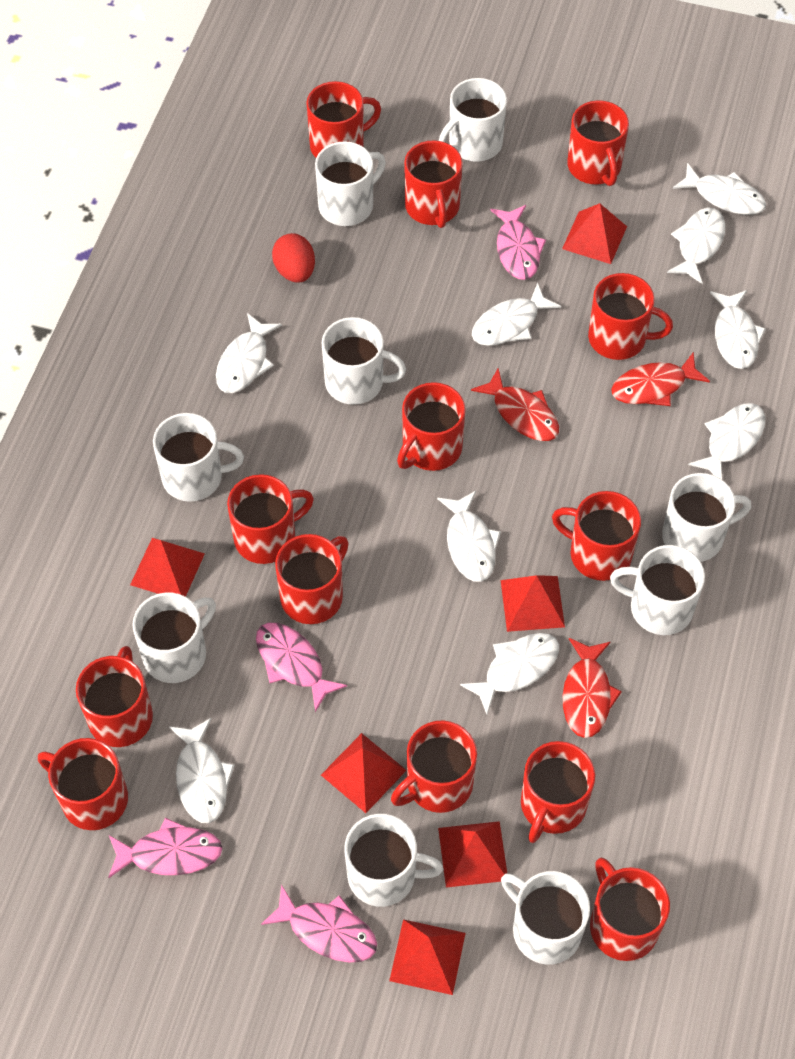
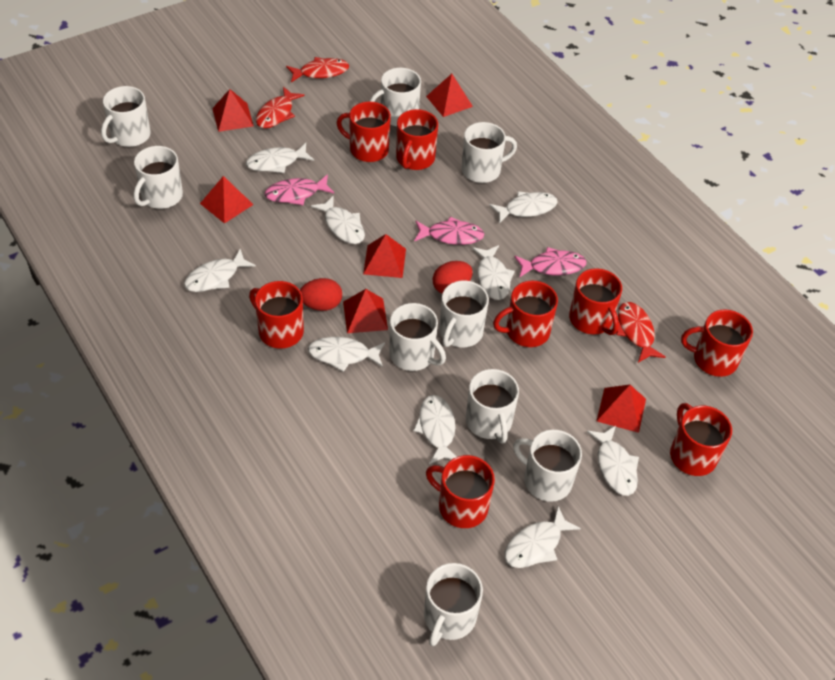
pink fish: 4 -> 3
red egg: 1 -> 2
red mug: 13 -> 8

